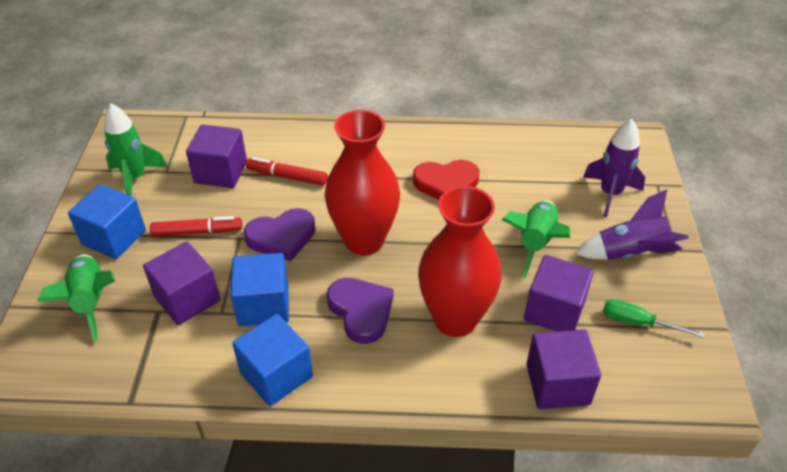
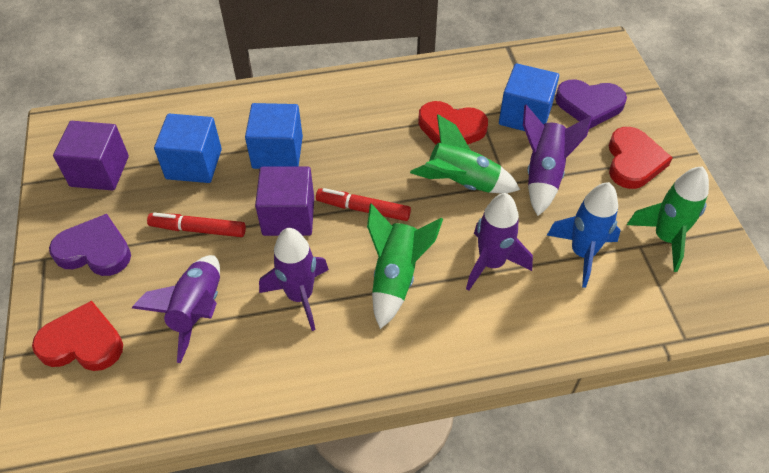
blue rocket: 0 -> 1
green screwdriver: 1 -> 0
purple cube: 4 -> 2
purple rocket: 2 -> 4
red heart: 1 -> 3
red vase: 2 -> 0

